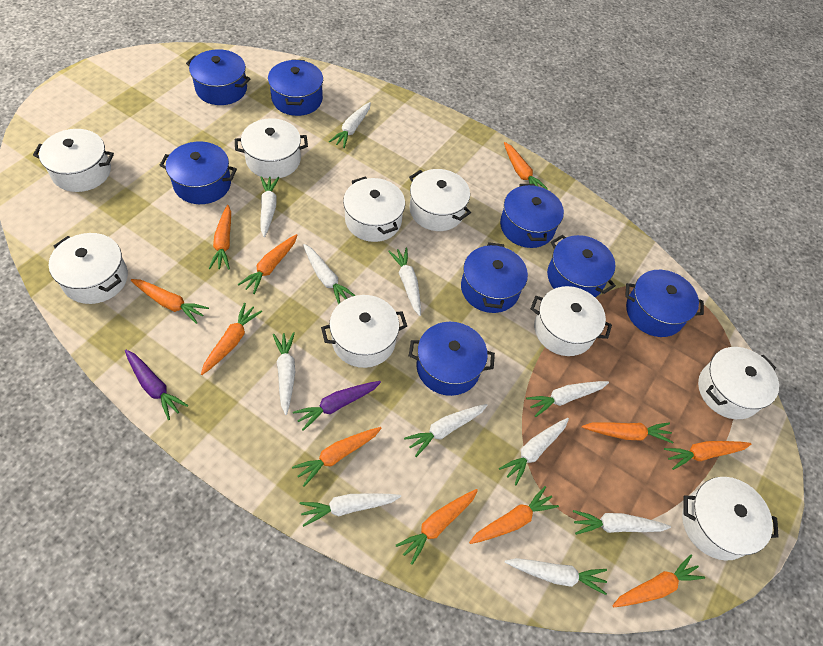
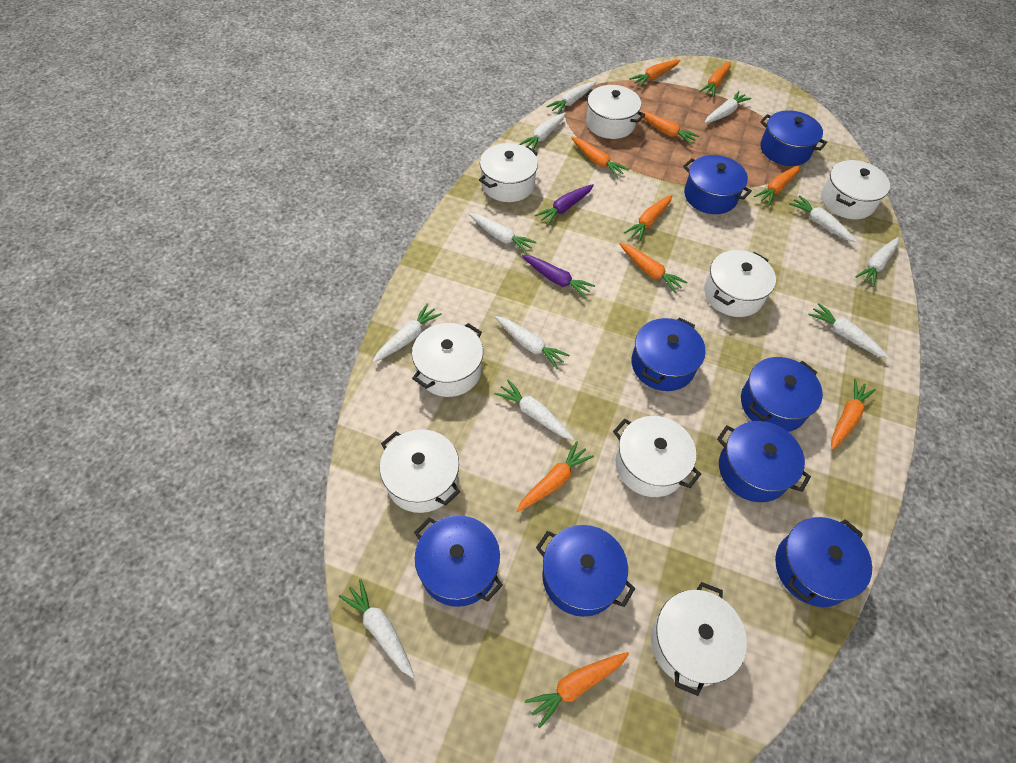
orange carrot: 11 -> 10
white pot: 9 -> 8

